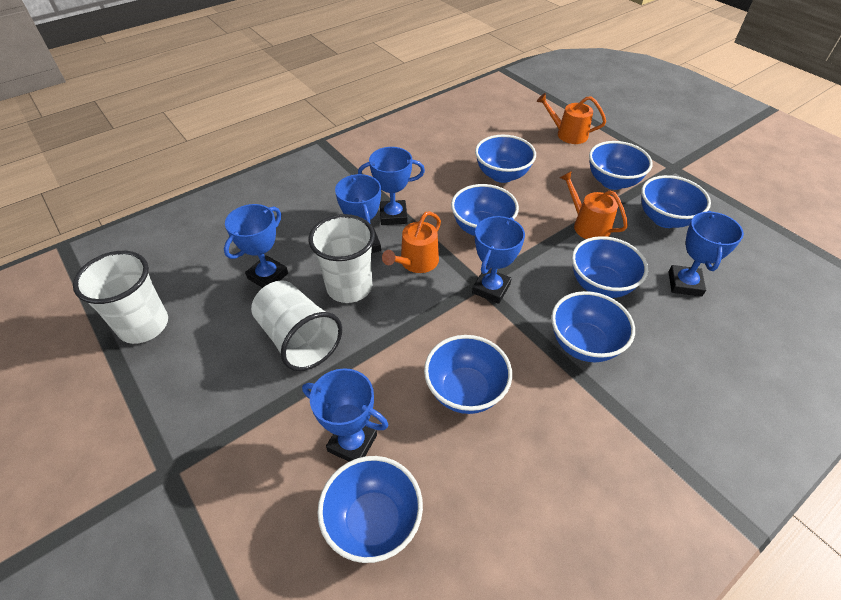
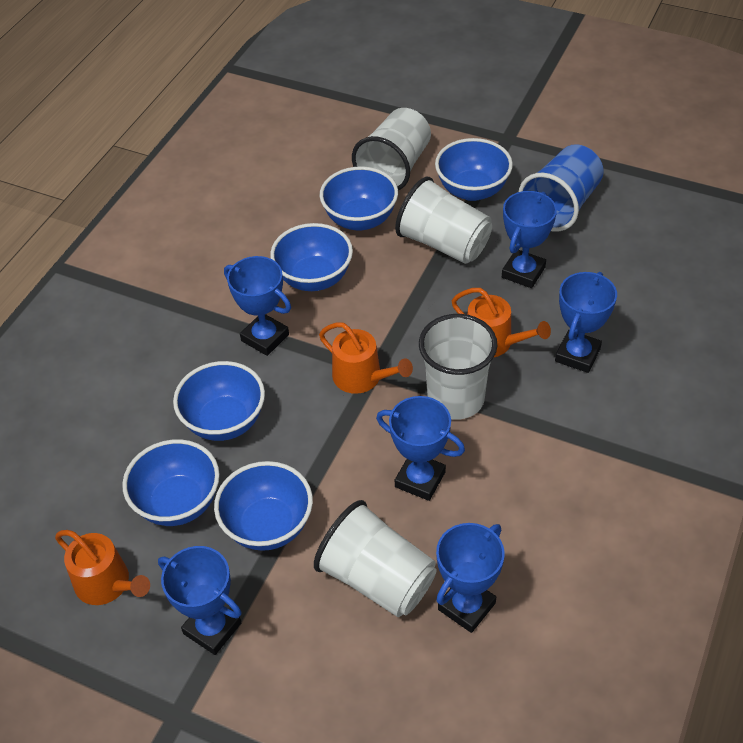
blue bowl: 8 -> 6
blue cup: 0 -> 1
white cup: 3 -> 4

